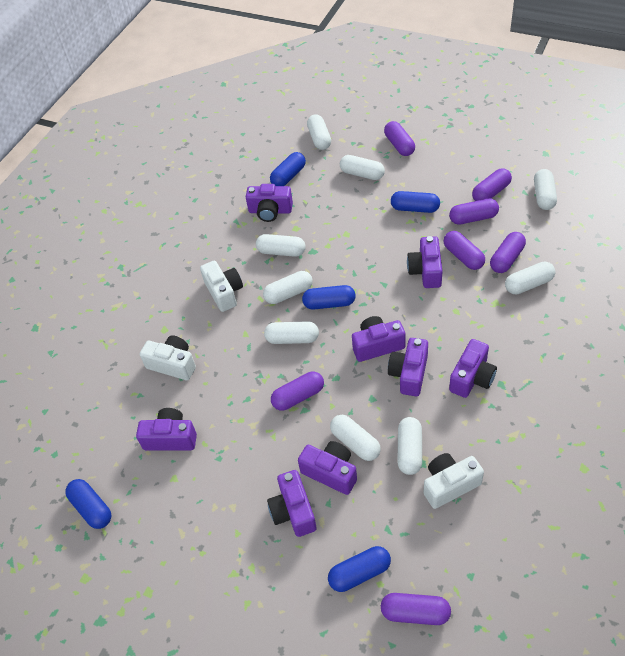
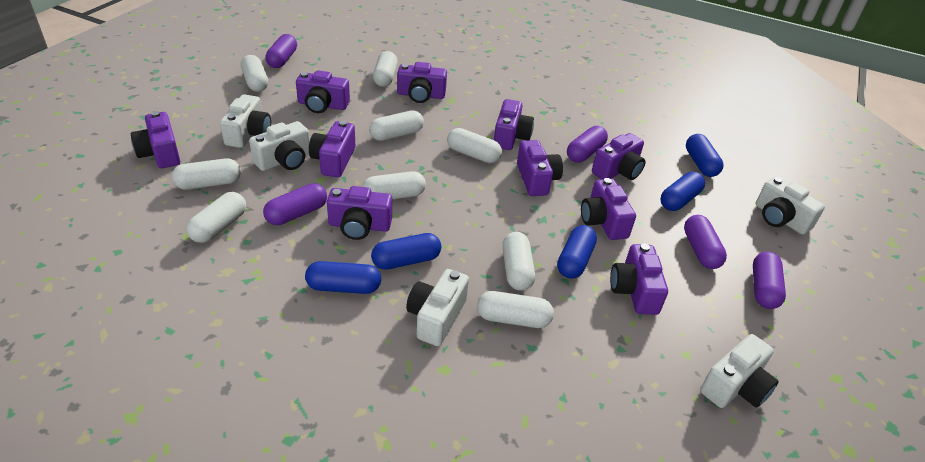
purple camera: 8 -> 10
purple capsule: 7 -> 5
white camera: 3 -> 5

